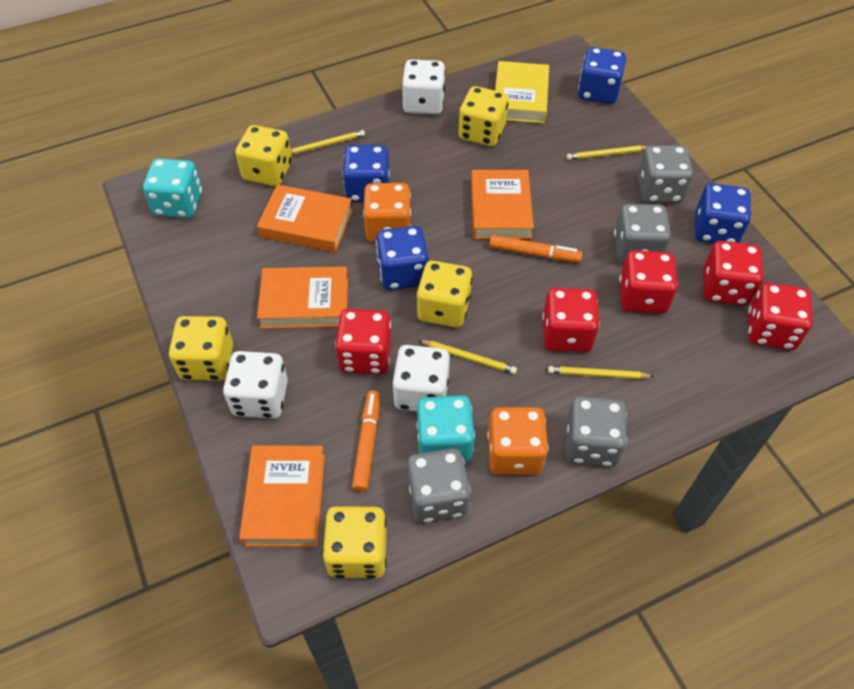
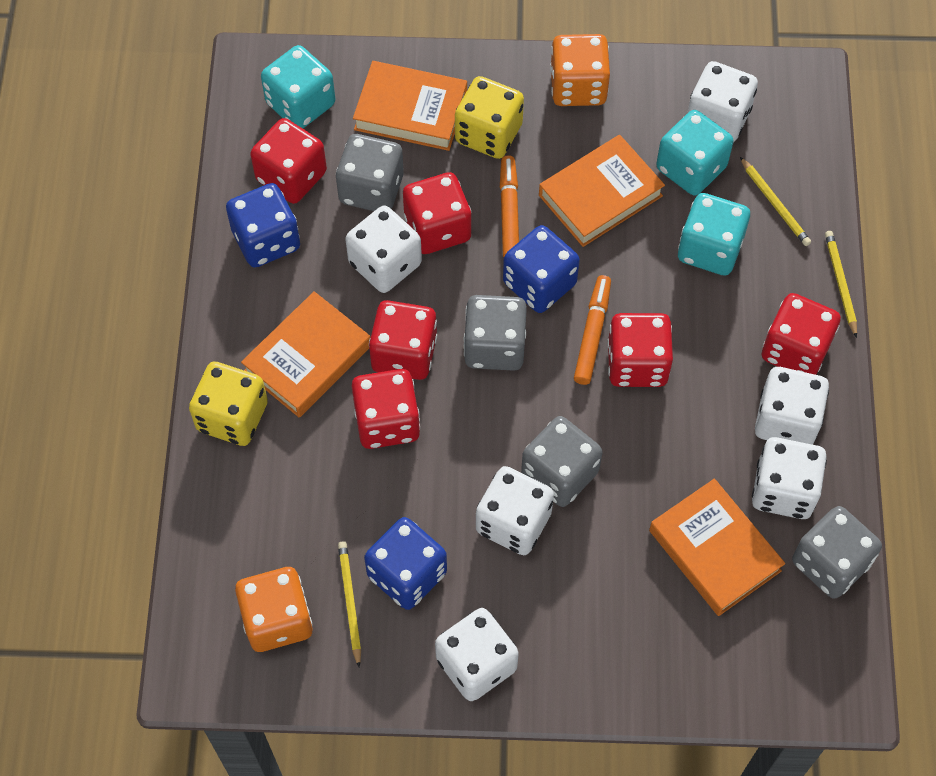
blue dice: 4 -> 3
red dice: 5 -> 6
turquoise dice: 2 -> 3
white dice: 3 -> 6
yellow book: 1 -> 0
yellow dice: 5 -> 2
yellow pencil: 4 -> 3

